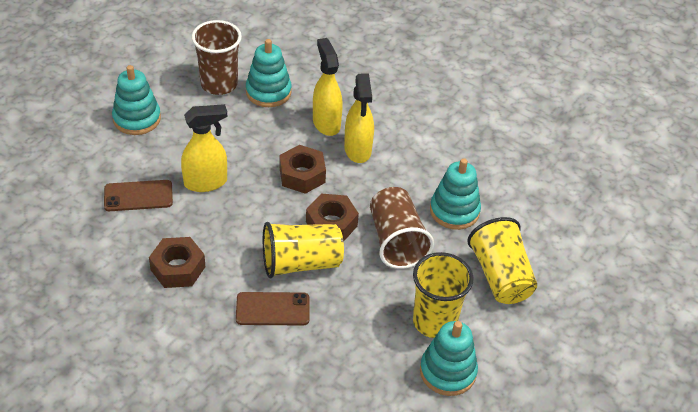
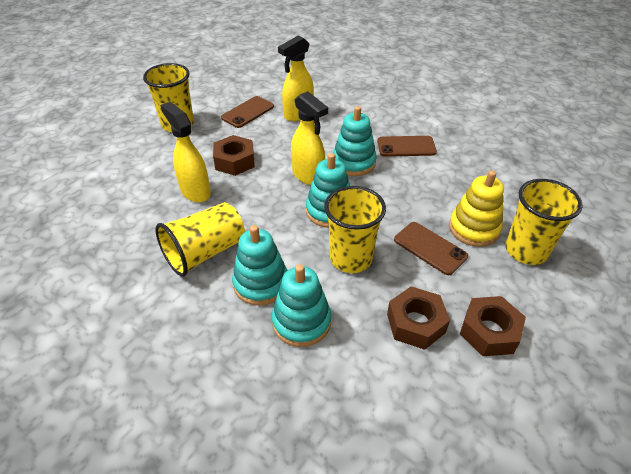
brown cup: 2 -> 0
brown phone: 2 -> 3
yellow cup: 3 -> 4
yellow stacking toy: 0 -> 1

